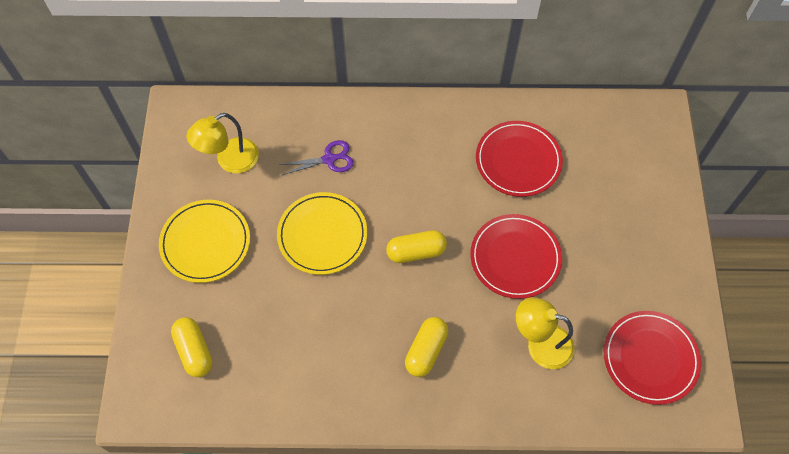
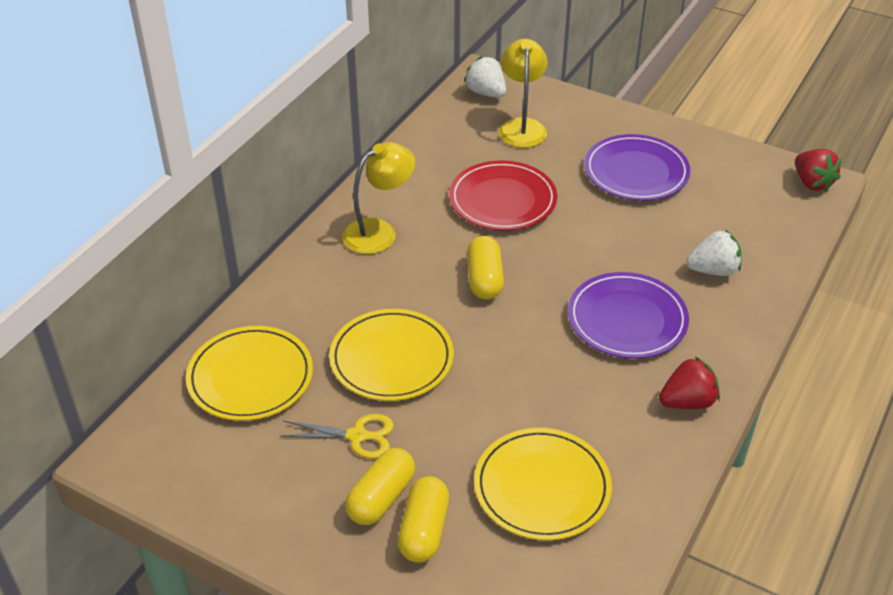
purple plate: 0 -> 2
purple scissors: 1 -> 0
red plate: 3 -> 1
red strawberry: 0 -> 2
white strawberry: 0 -> 2
yellow plate: 2 -> 3
yellow scissors: 0 -> 1

